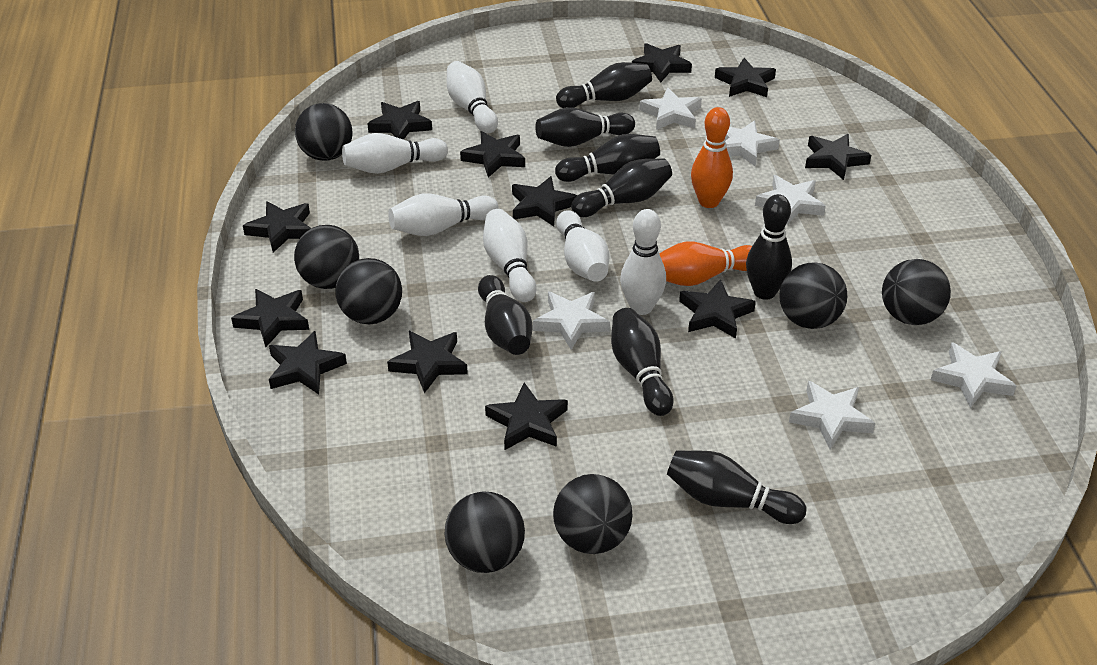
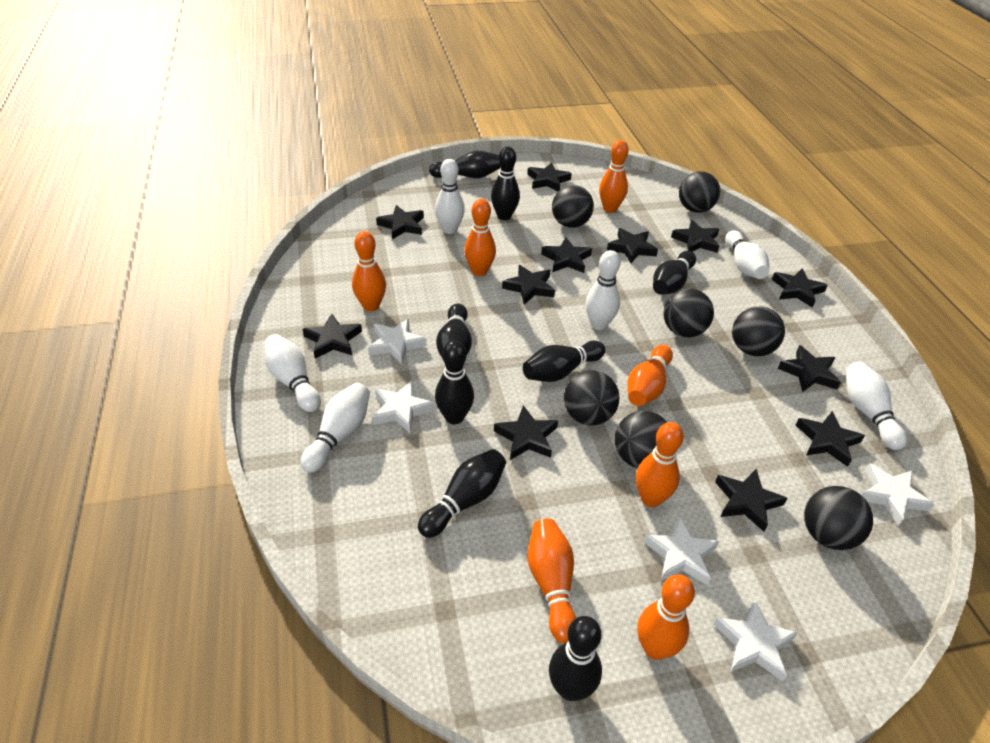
orange bowling pin: 2 -> 7
white star: 6 -> 5

